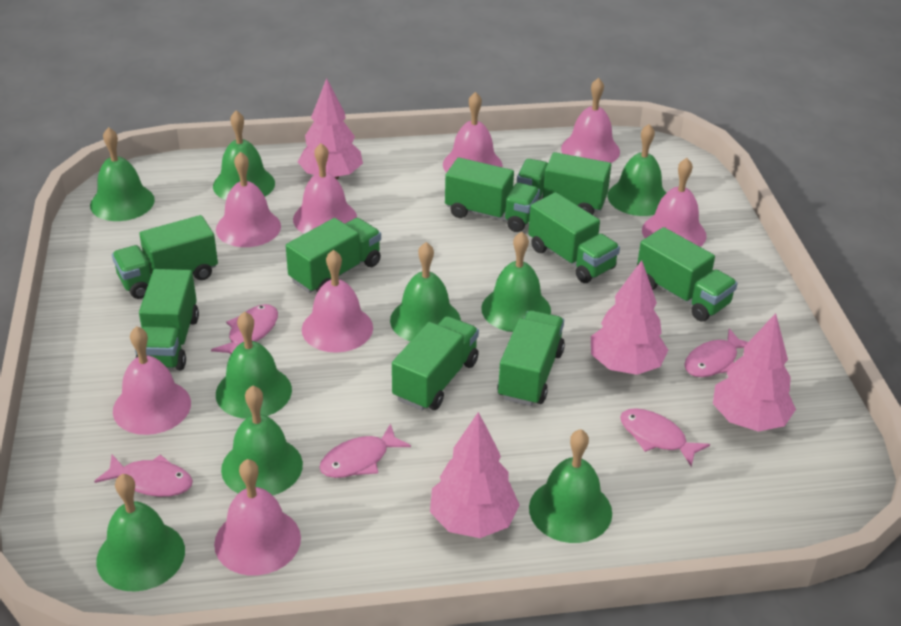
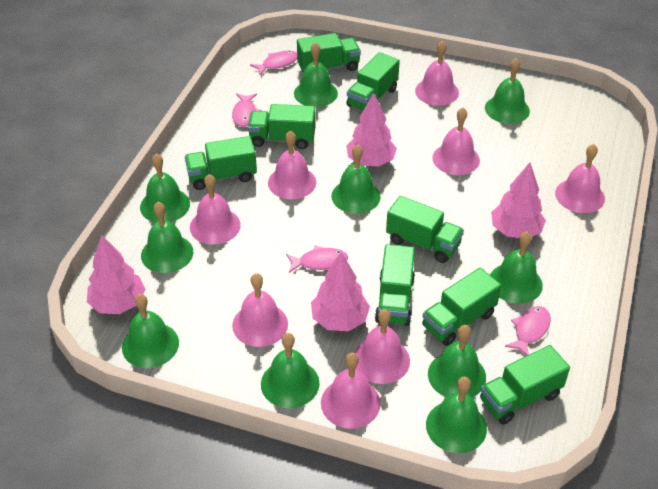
green bell: 9 -> 10
green truck: 9 -> 8
pink fish: 5 -> 4

